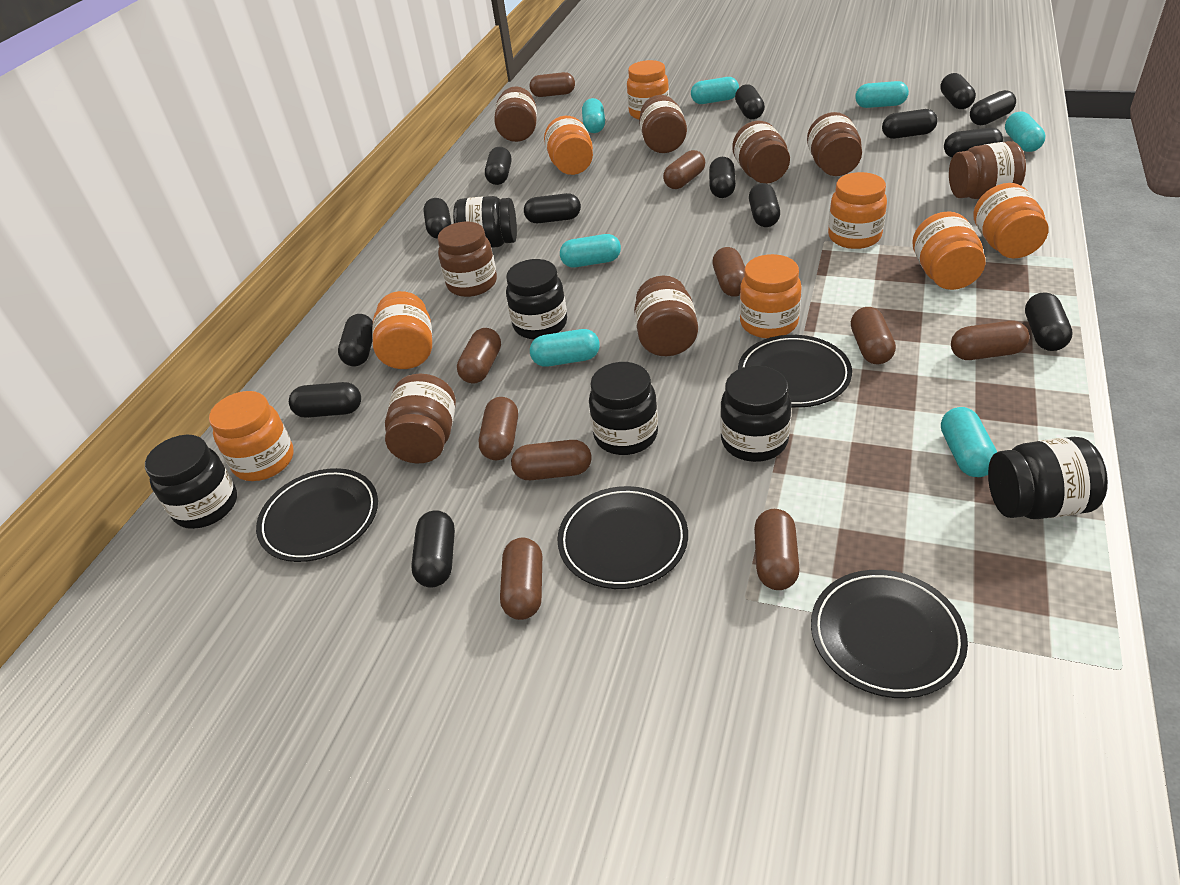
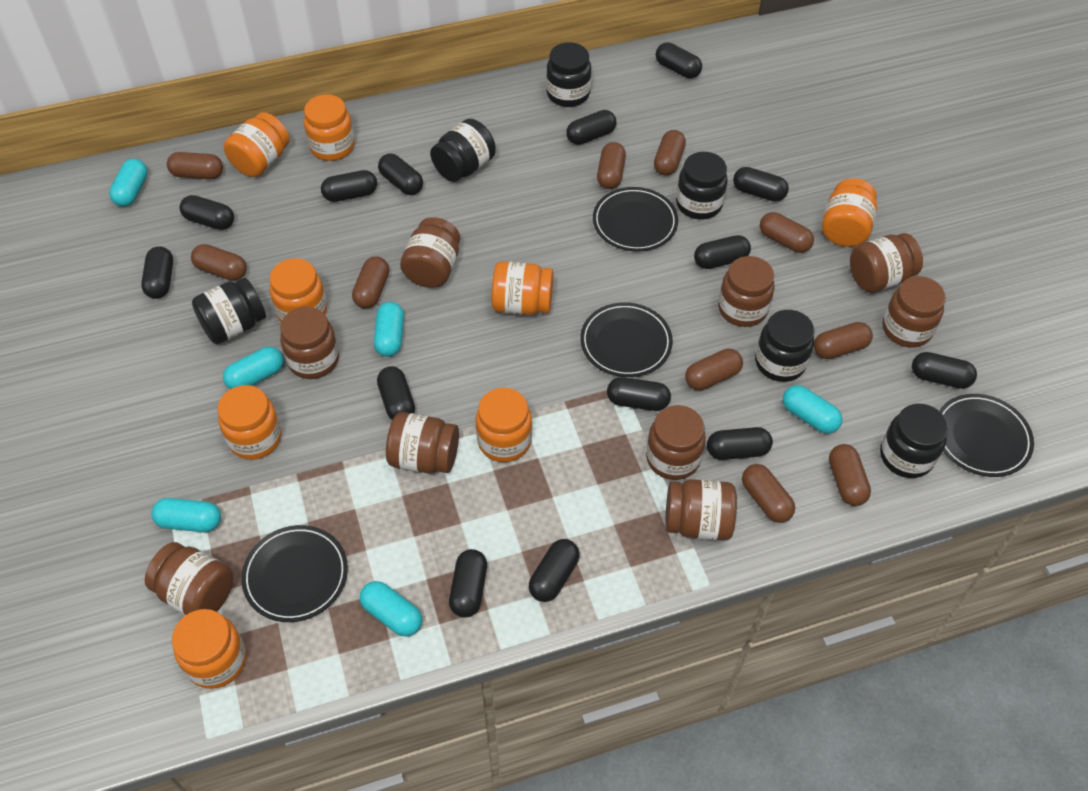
brown jar: 8 -> 9
turquoise capsule: 7 -> 6

